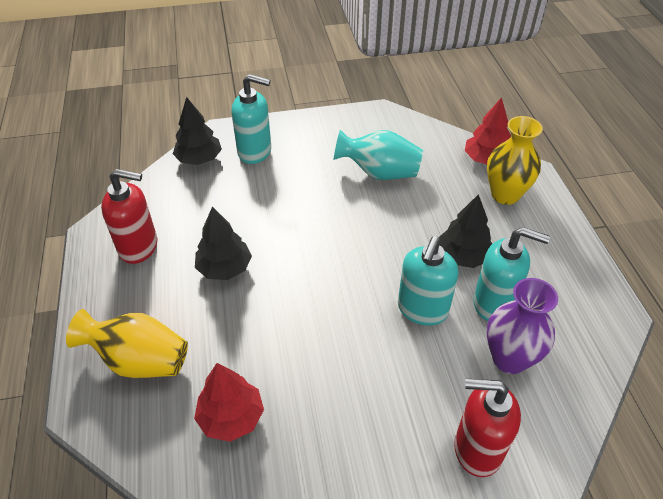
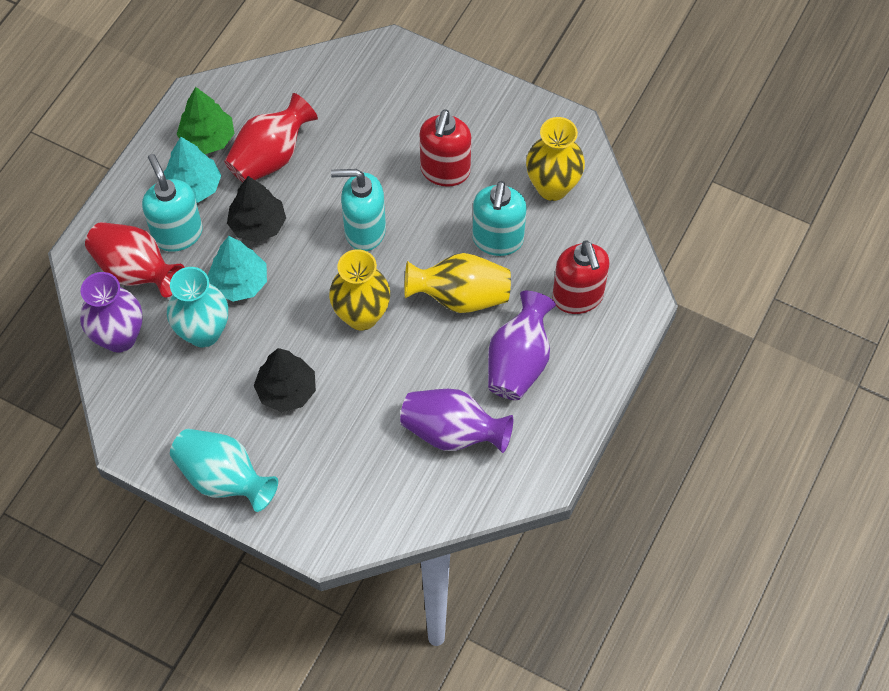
black tree: 3 -> 2
green tree: 0 -> 1
purple vase: 1 -> 3
red tree: 2 -> 0
red vase: 0 -> 2
turquoise tree: 0 -> 2
turquoise vase: 1 -> 2
yellow vase: 2 -> 3

